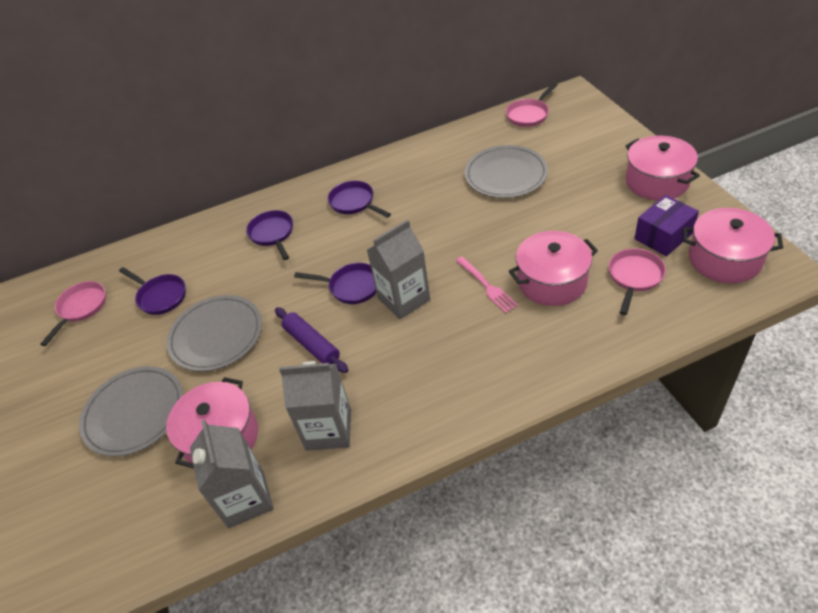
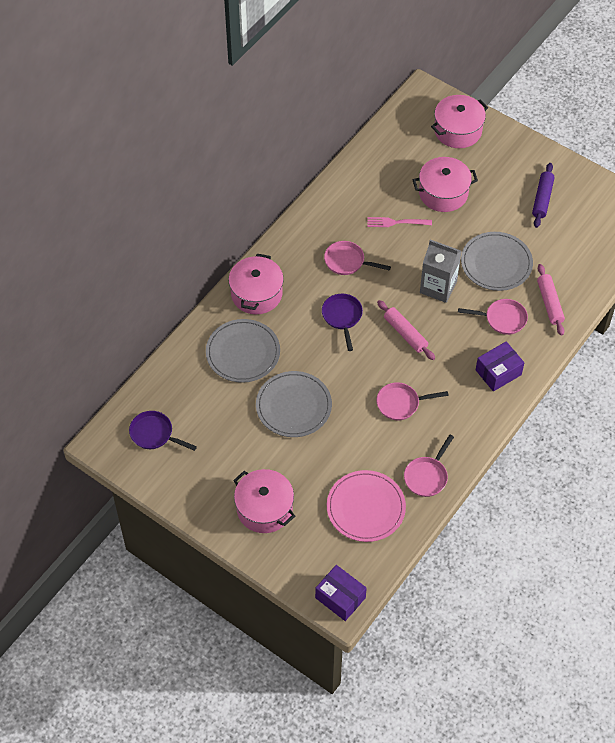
grey carton: 3 -> 1
pink pan: 3 -> 4
pink plate: 0 -> 1
pink rolling pin: 0 -> 2
purple box: 1 -> 2
purple pan: 4 -> 2

